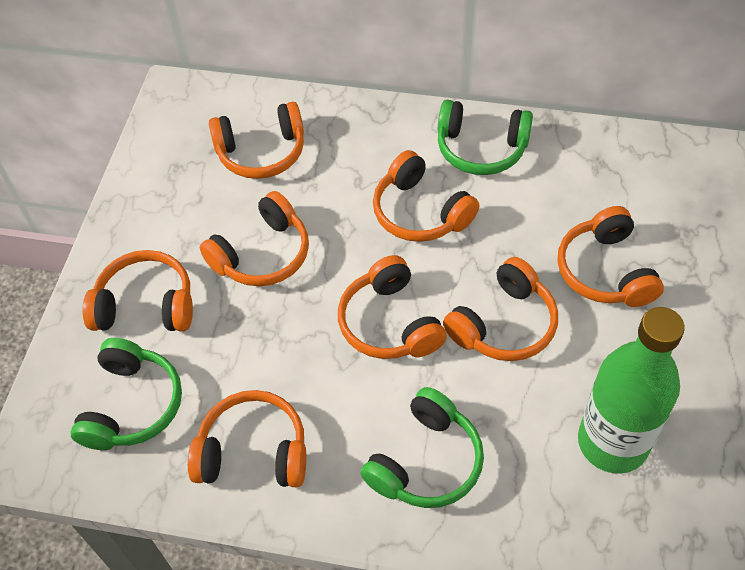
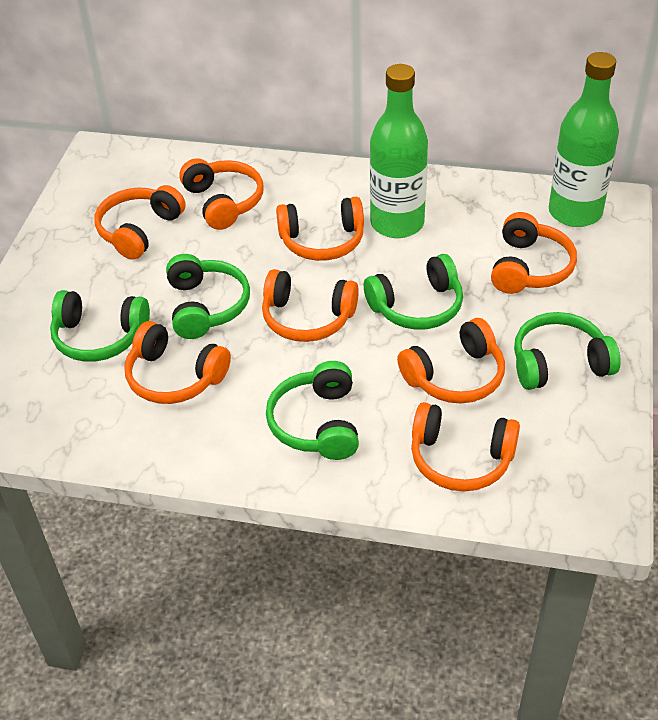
green bottle: 1 -> 2
green headphones: 3 -> 5

